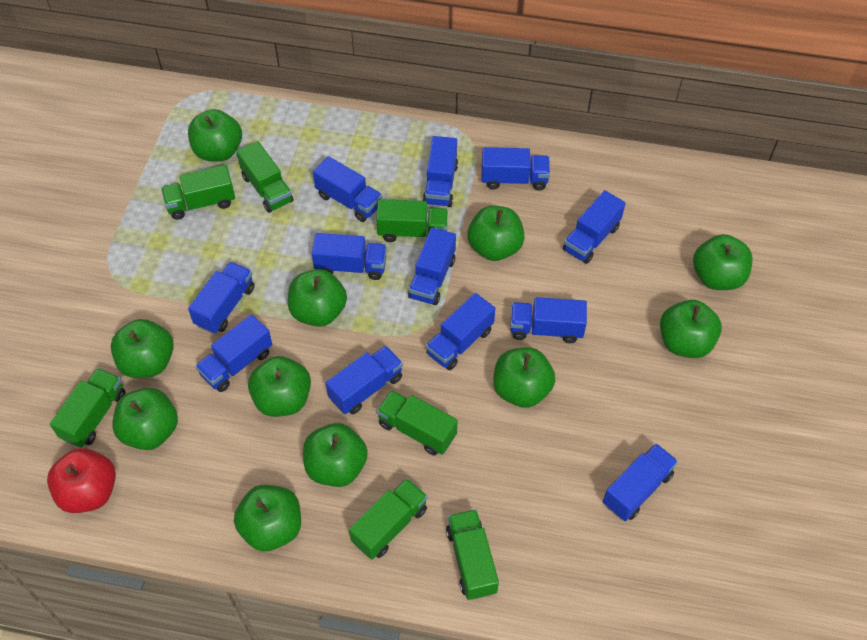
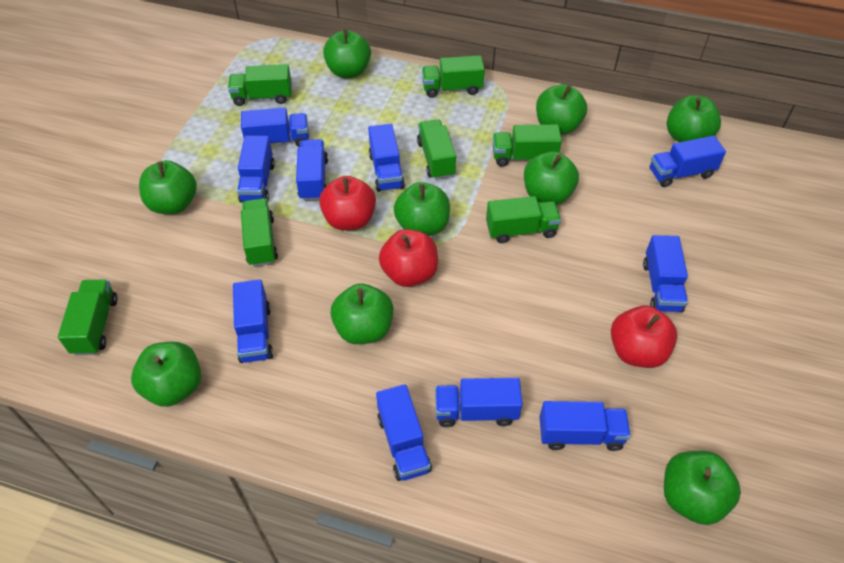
blue truck: 12 -> 10
green apple: 11 -> 9
red apple: 1 -> 3

